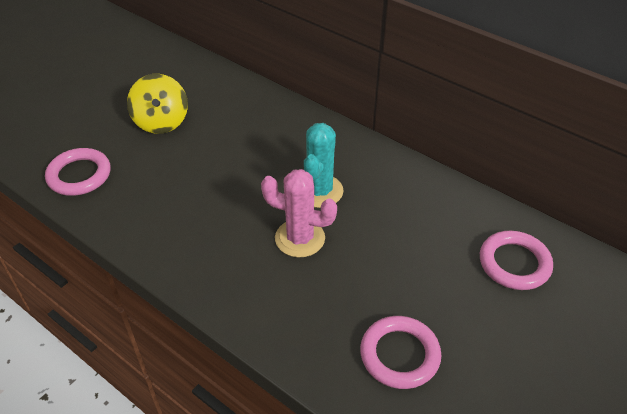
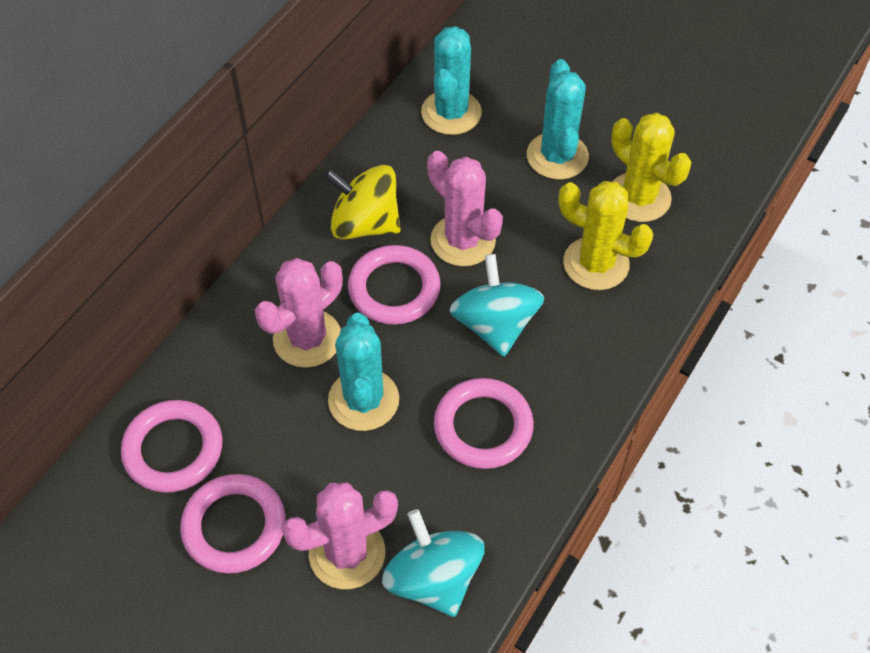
pink cactus: 1 -> 3
pink ring: 3 -> 4
turquoise cactus: 1 -> 3
turquoise spinning top: 0 -> 2
yellow cactus: 0 -> 2

